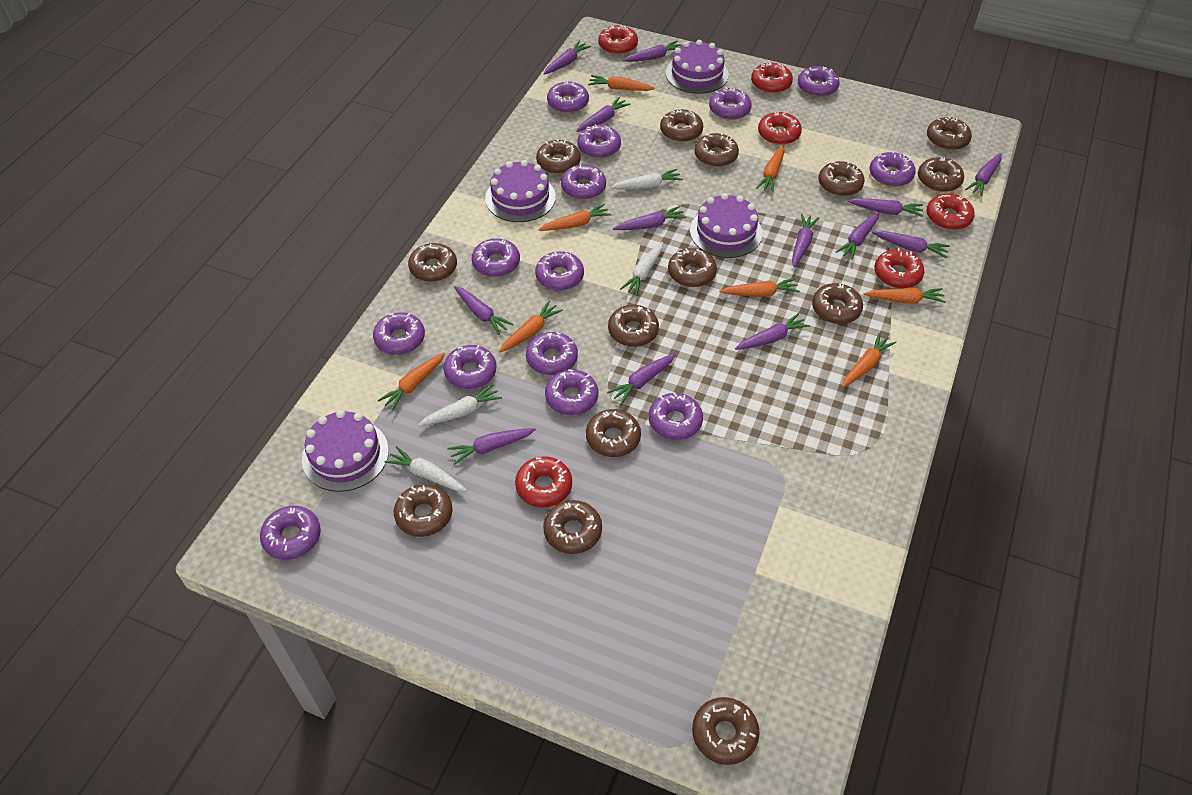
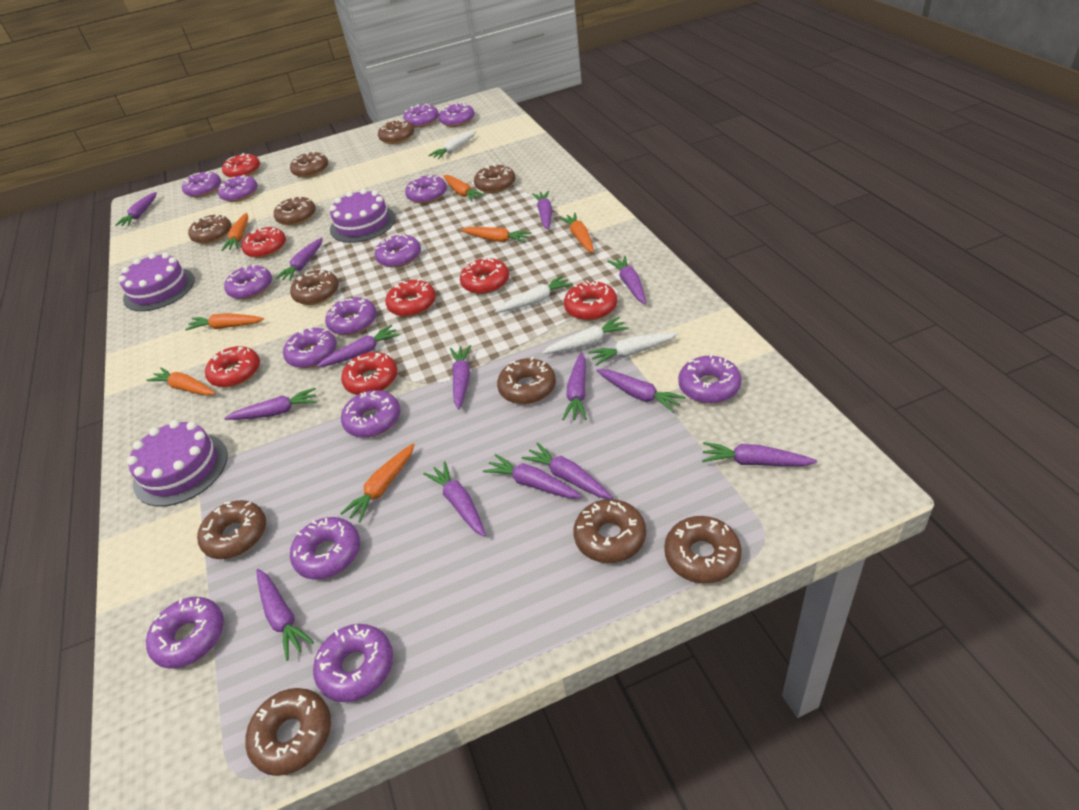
brown donut: 14 -> 11
orange carrot: 8 -> 7
purple cake: 4 -> 3
purple carrot: 13 -> 14
red donut: 6 -> 7

